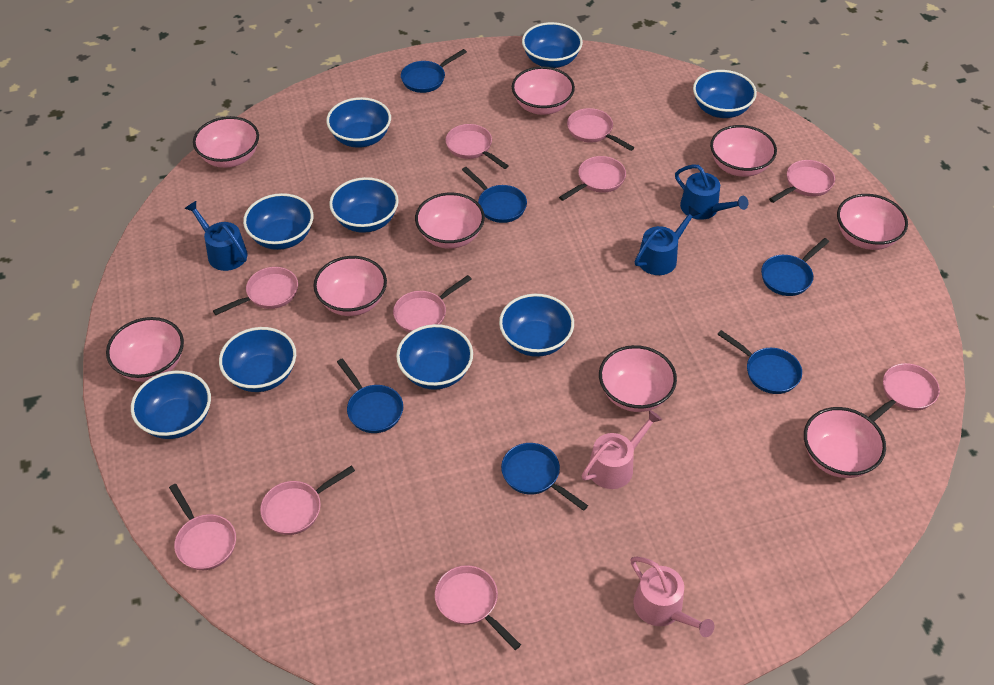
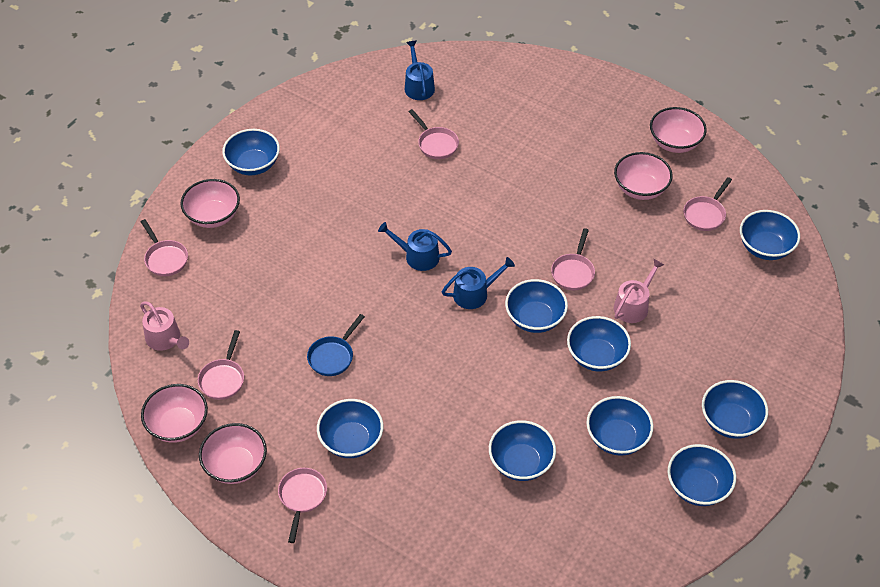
blue pan: 6 -> 1
pink bowl: 9 -> 5
pink pan: 10 -> 6

